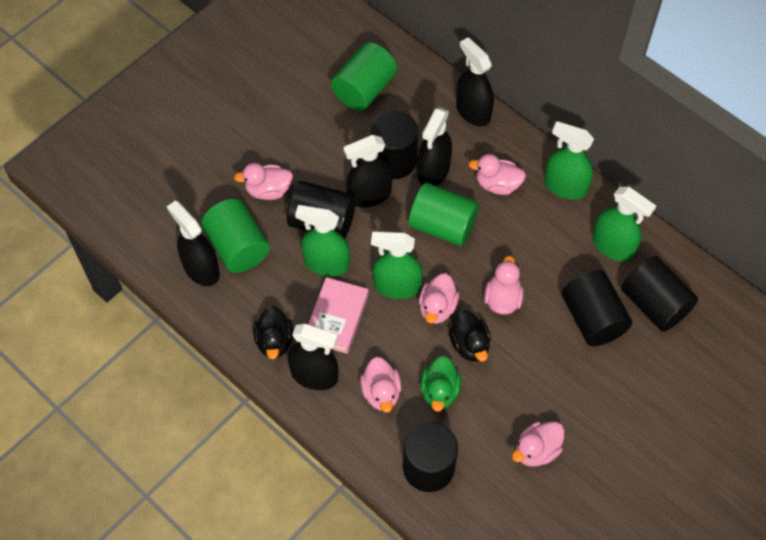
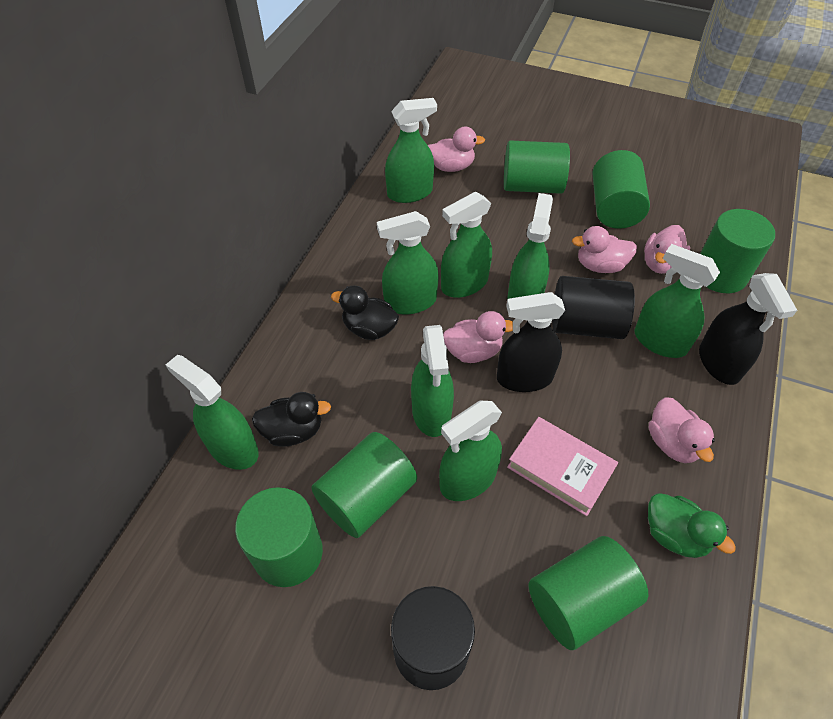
black cylinder: 5 -> 2
black spray bottle: 5 -> 2
green cylinder: 3 -> 6
green spray bottle: 4 -> 8
pink duck: 6 -> 5

